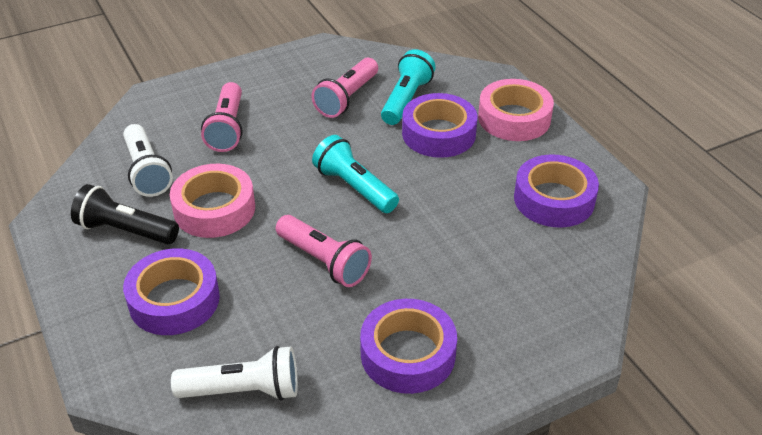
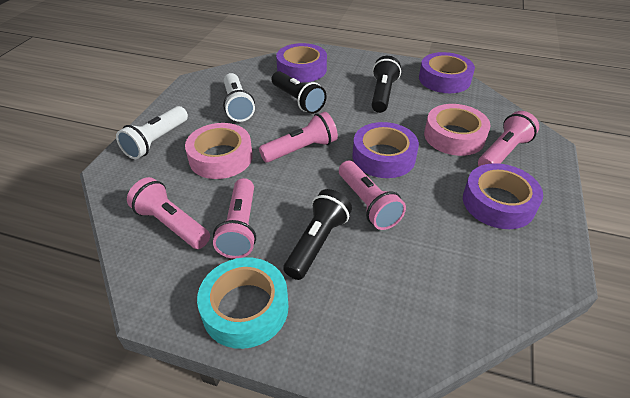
black flashlight: 1 -> 3
pink flashlight: 3 -> 5
turquoise flashlight: 2 -> 0
turquoise tape: 0 -> 1

